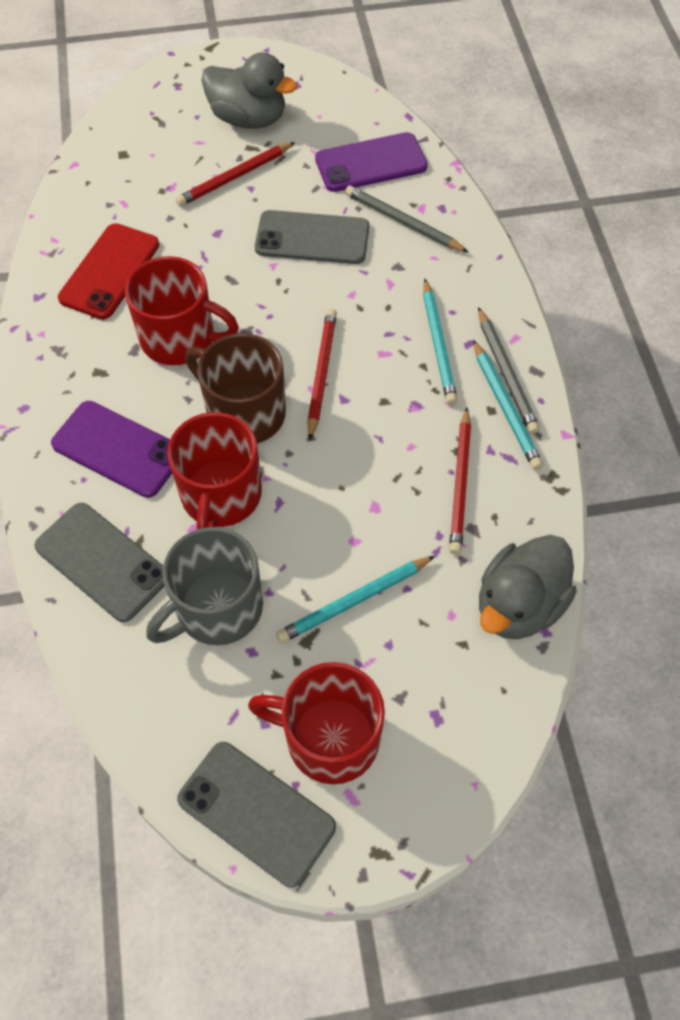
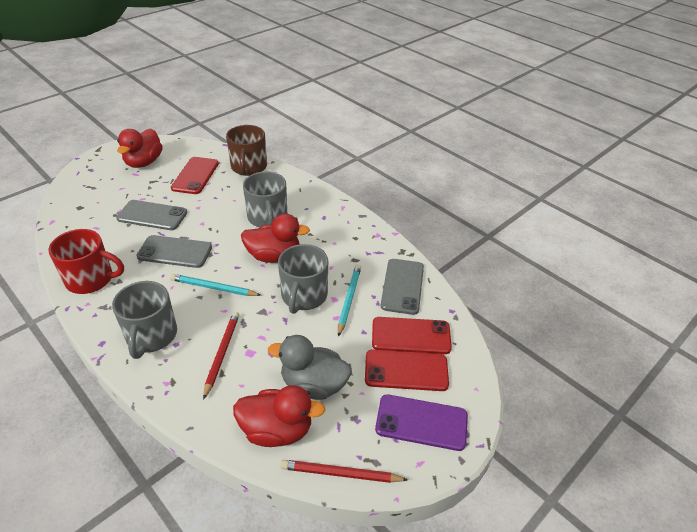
grey duck: 2 -> 1
grey mug: 1 -> 3
grey pencil: 2 -> 0
purple phone: 2 -> 1
red duck: 0 -> 3
red mug: 3 -> 1
red pencil: 3 -> 2
red phone: 1 -> 3
turquoise pencil: 3 -> 2

